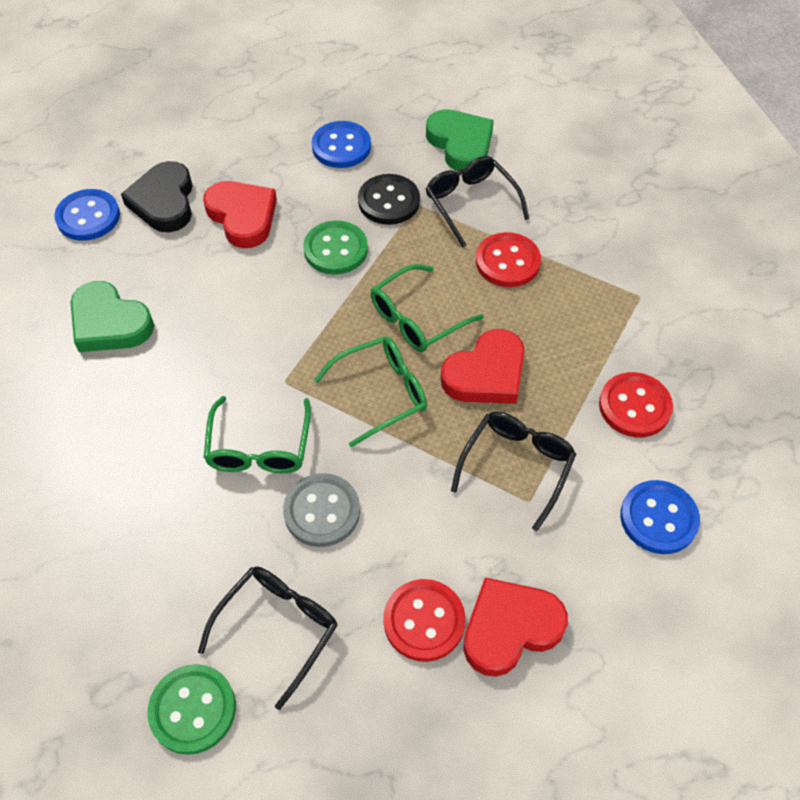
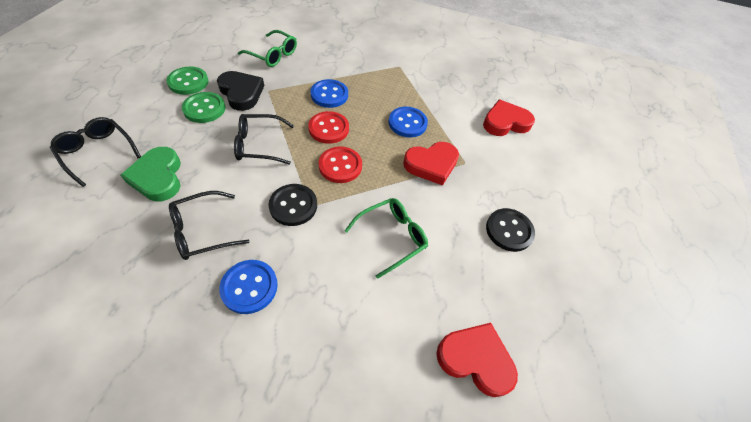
black button: 1 -> 2
green glasses: 3 -> 2
green heart: 2 -> 1
grey button: 1 -> 0
red button: 3 -> 2

